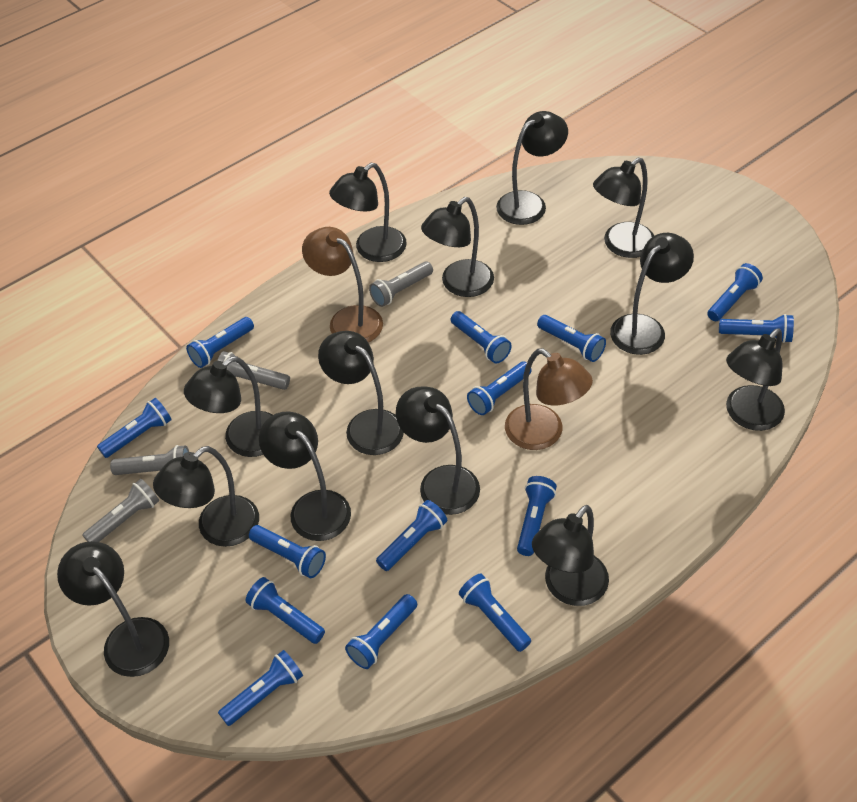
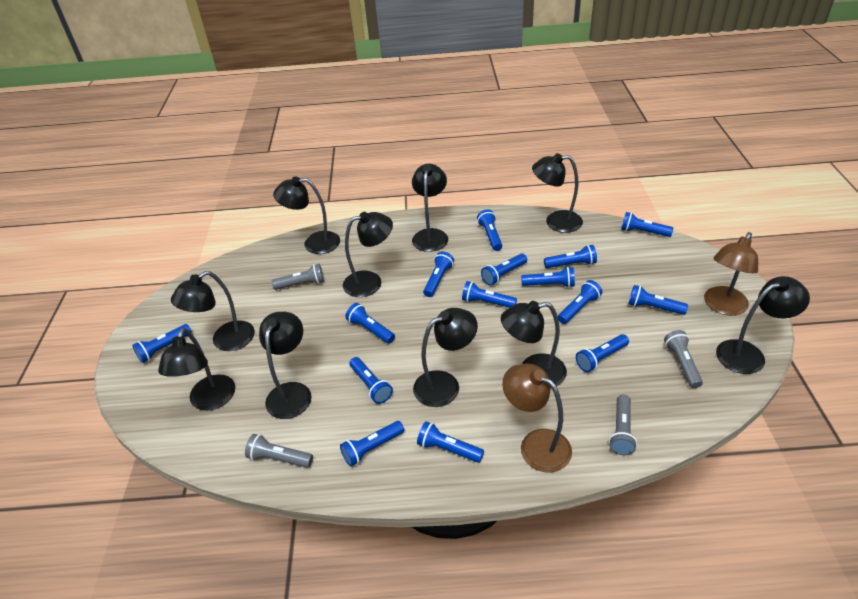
black lamp: 13 -> 10
blue flashlight: 14 -> 15

